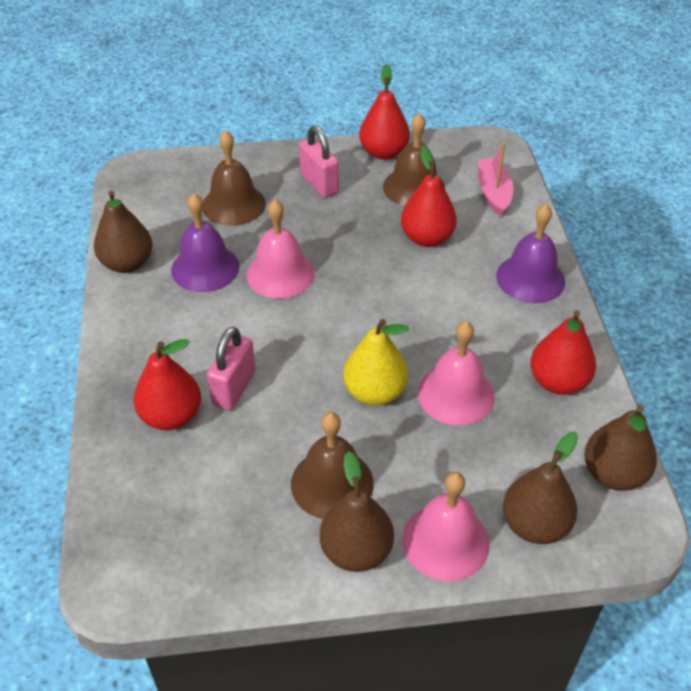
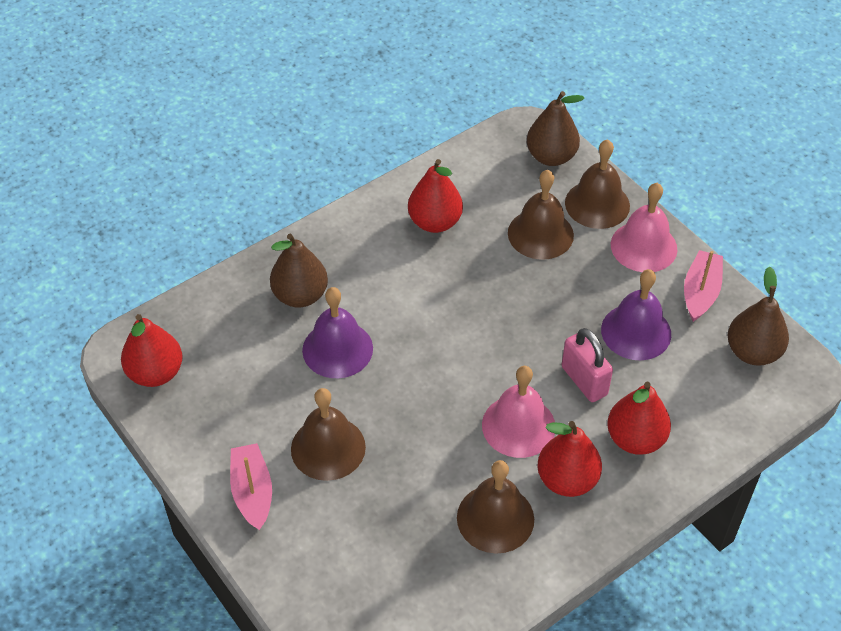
brown bell: 3 -> 4
brown pear: 4 -> 3
pink bell: 3 -> 2
pink boat: 1 -> 2
pink padlock: 2 -> 1
yellow pear: 1 -> 0

